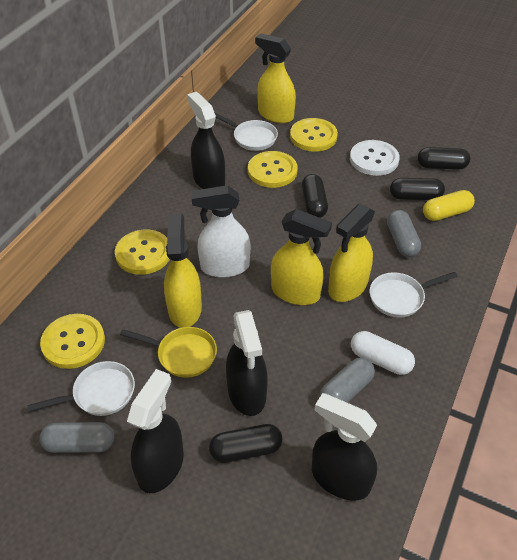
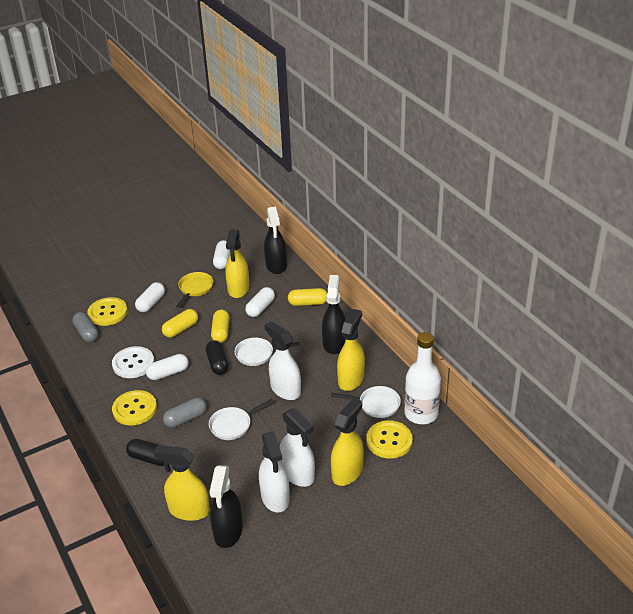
black capsule: 4 -> 2
black spray bottle: 4 -> 3
grey capsule: 3 -> 2
white bottle: 0 -> 1
white capsule: 1 -> 4
white spray bottle: 1 -> 3
yellow button: 4 -> 3
yellow capsule: 1 -> 3

